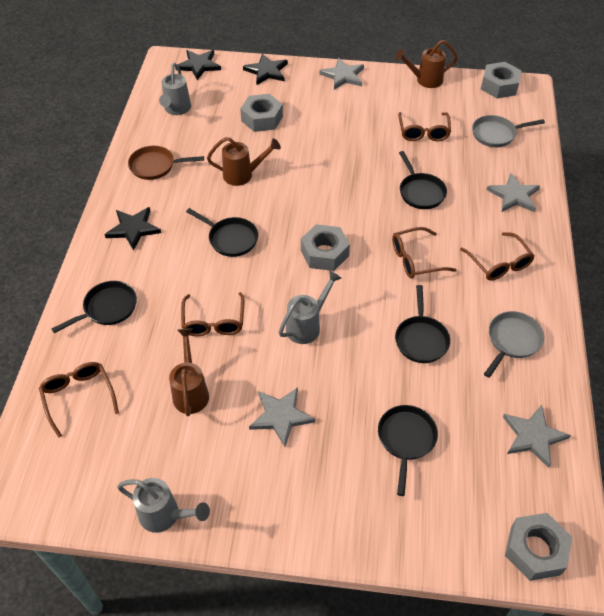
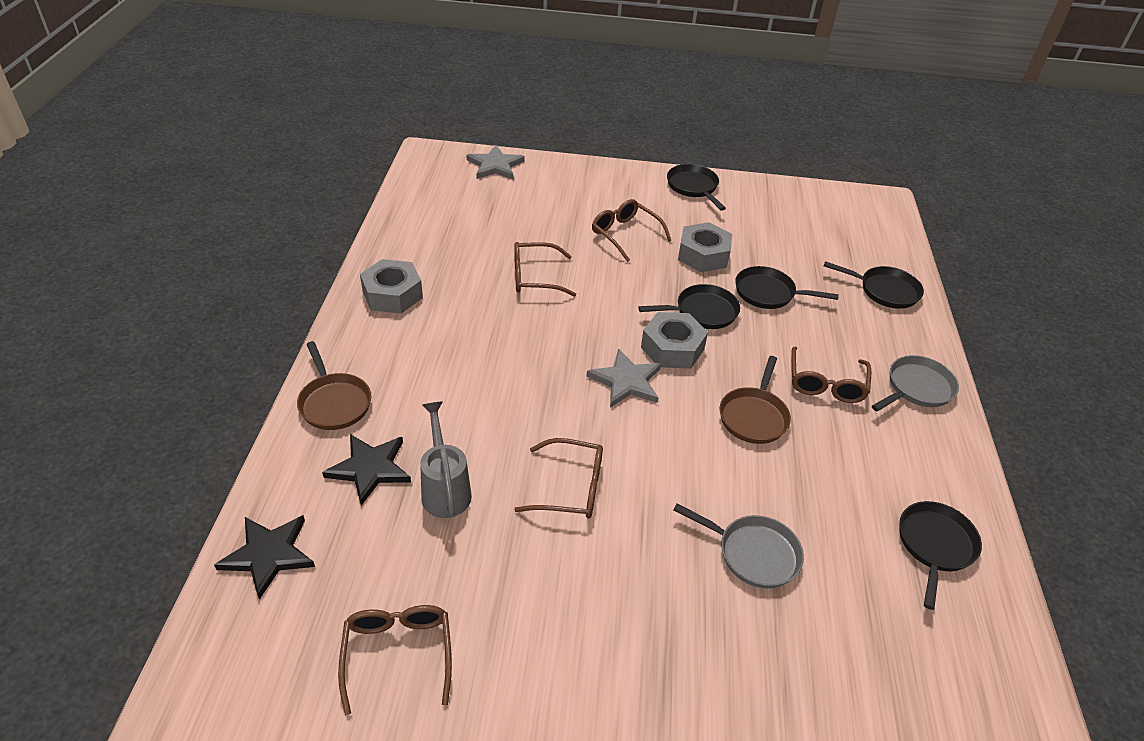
black star: 3 -> 2
brown pan: 1 -> 2
brown watering can: 3 -> 0
grey nut: 4 -> 3
grey star: 4 -> 2
grey watering can: 3 -> 1

